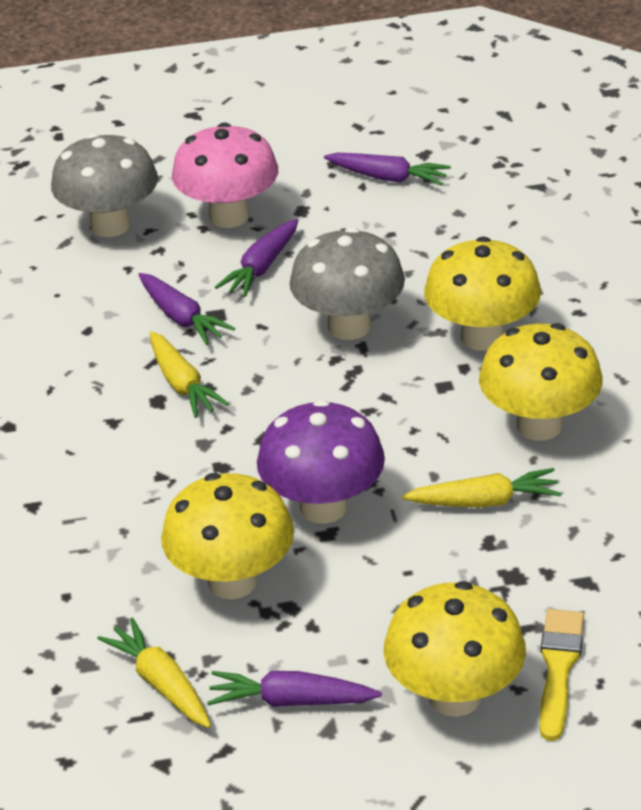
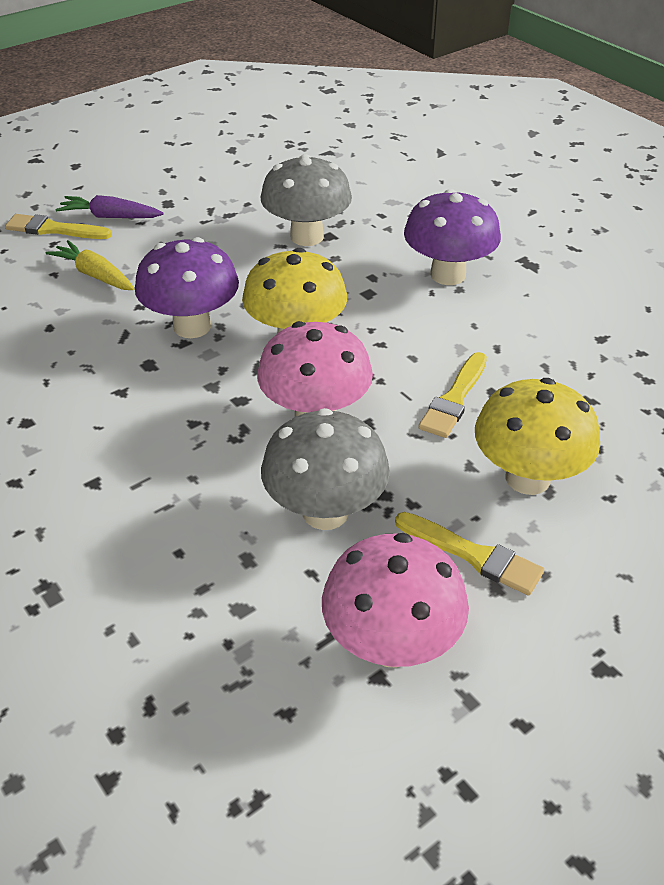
pink mushroom: 1 -> 2
purple carrot: 4 -> 1
purple mushroom: 1 -> 2
yellow brush: 1 -> 3
yellow carrot: 3 -> 1
yellow mushroom: 4 -> 2

